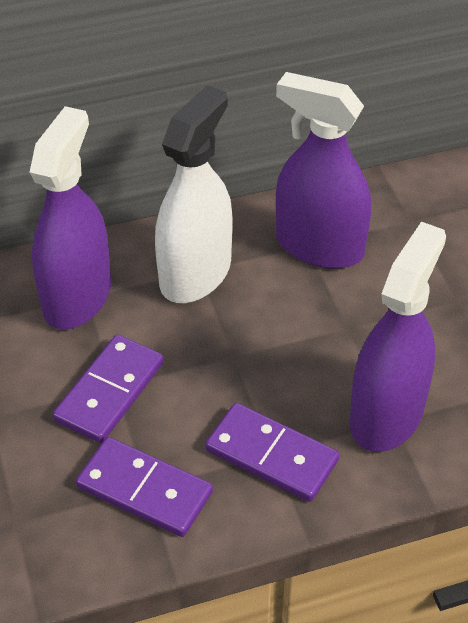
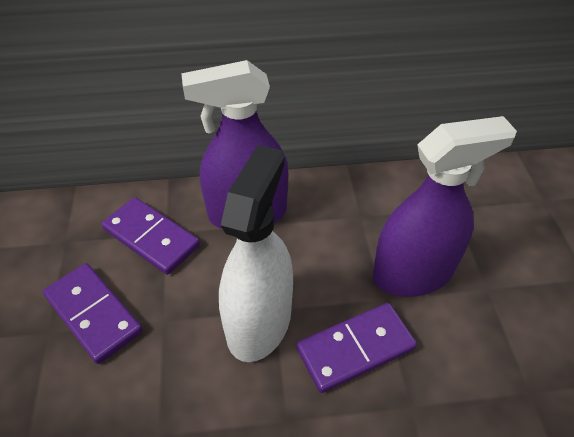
purple spray bottle: 3 -> 2

